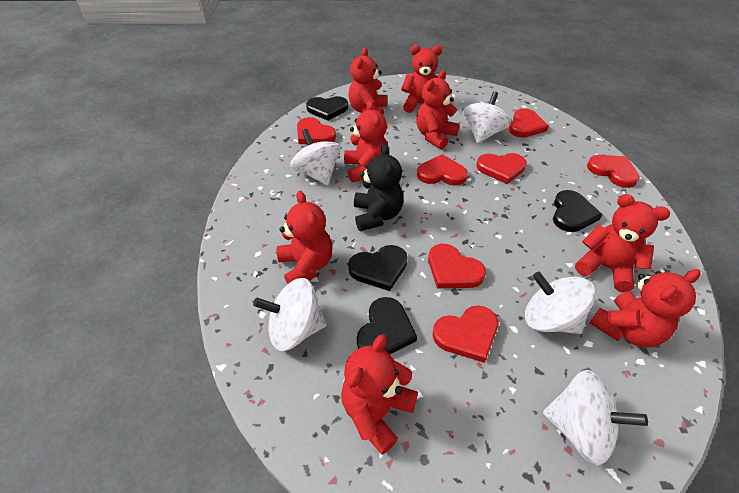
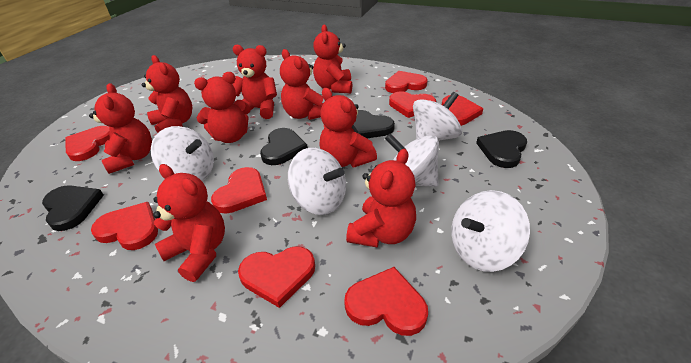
black teddy bear: 1 -> 0
red heart: 7 -> 8
red teddy bear: 8 -> 9

